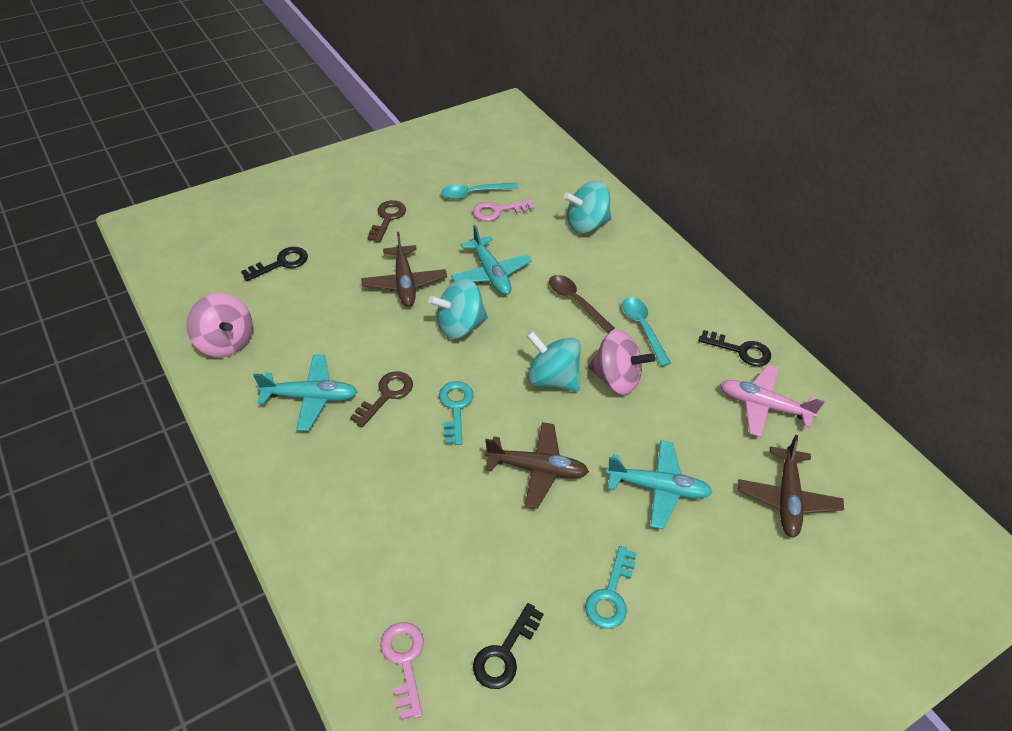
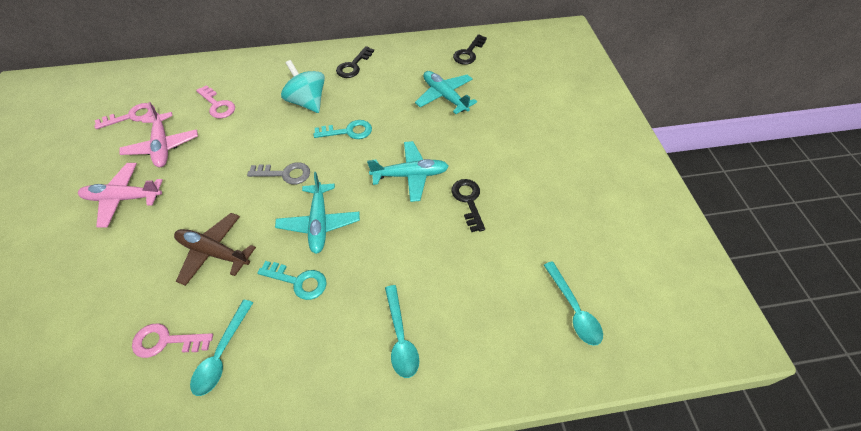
brown key: 2 -> 0
brown plane: 3 -> 1
brown spoon: 1 -> 0
grey key: 0 -> 1
pink key: 2 -> 3
pink plane: 1 -> 2
pink spinning top: 2 -> 0
turquoise spinning top: 3 -> 1
turquoise spoon: 2 -> 3

